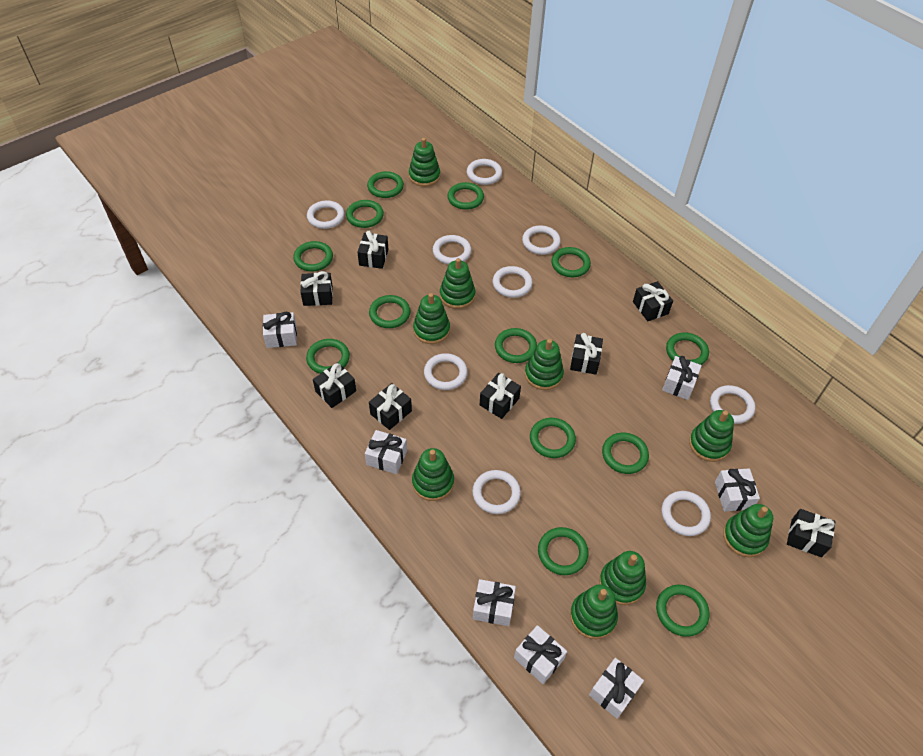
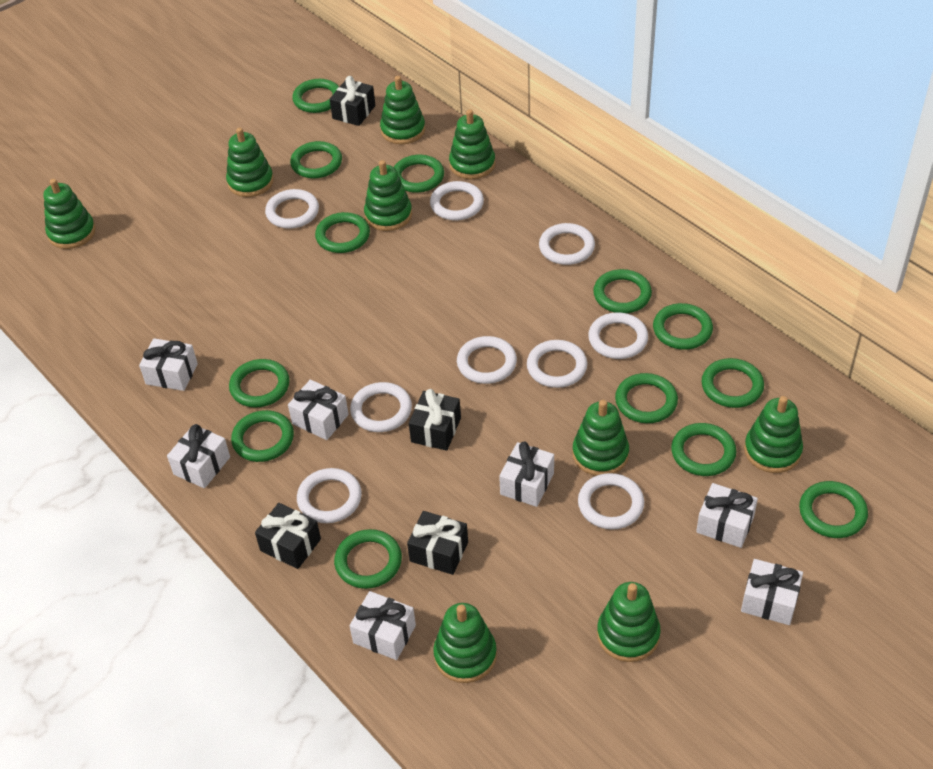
black gift: 8 -> 4

